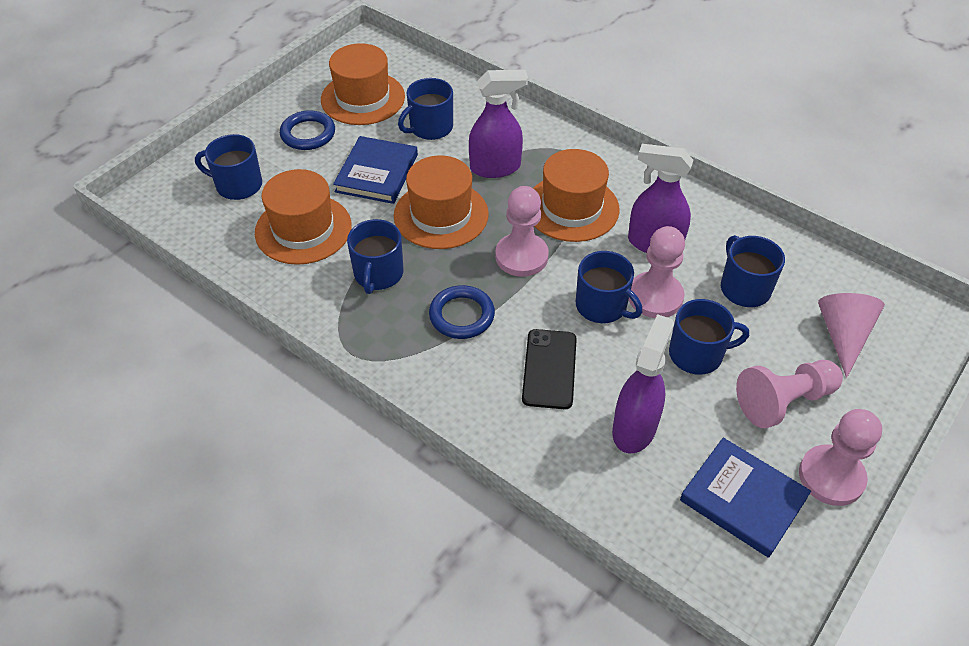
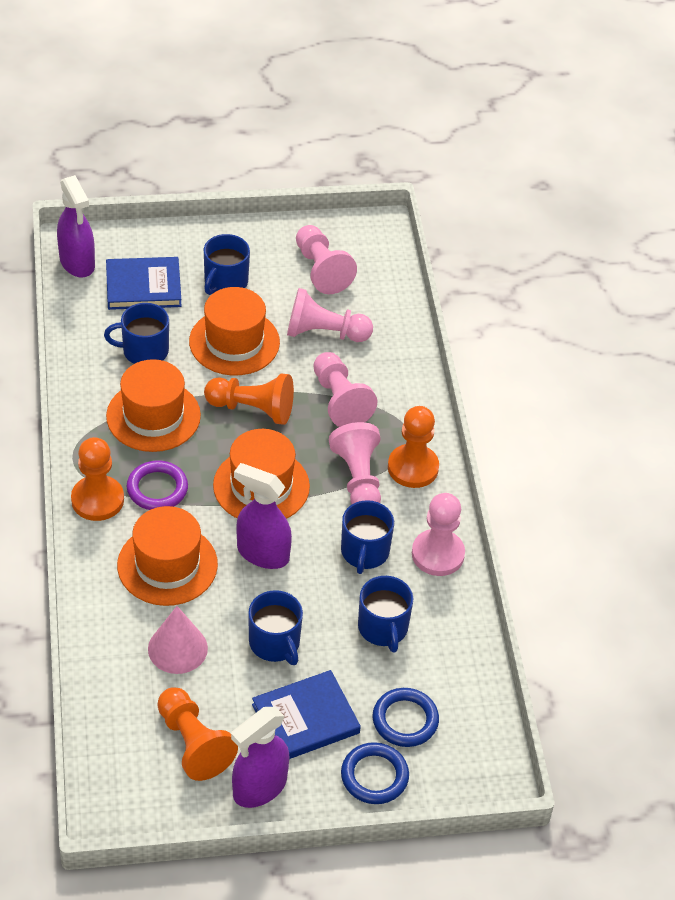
black phone: 1 -> 0
blue mug: 6 -> 5
orange pawn: 0 -> 4
pink pawn: 4 -> 5
purple ring: 0 -> 1

